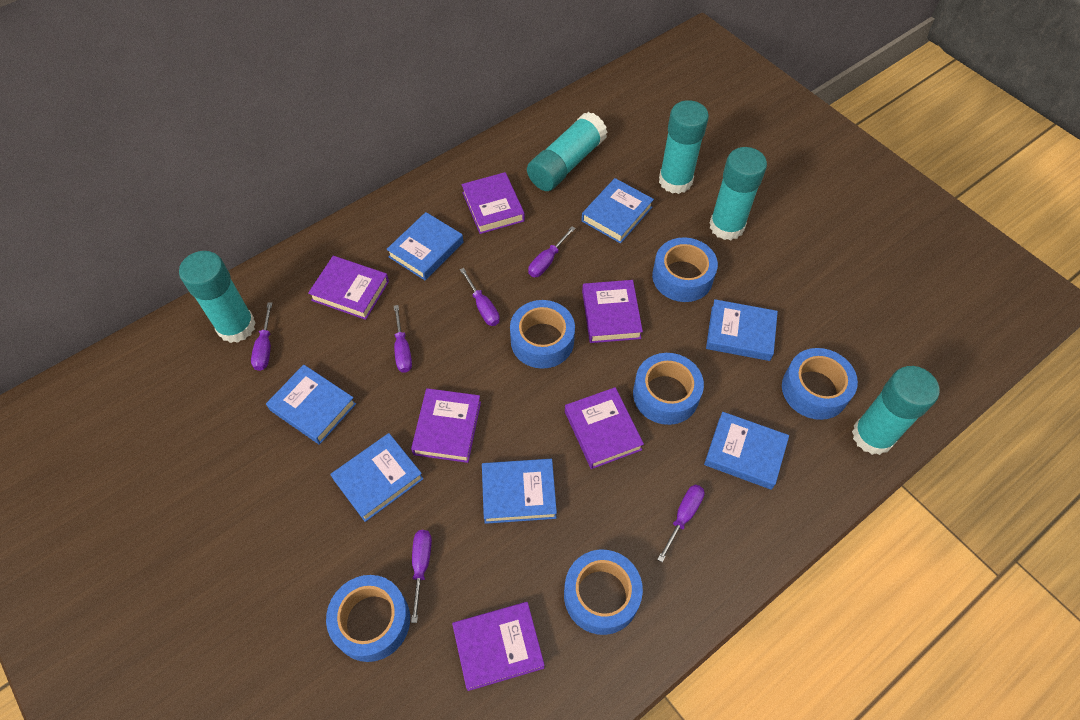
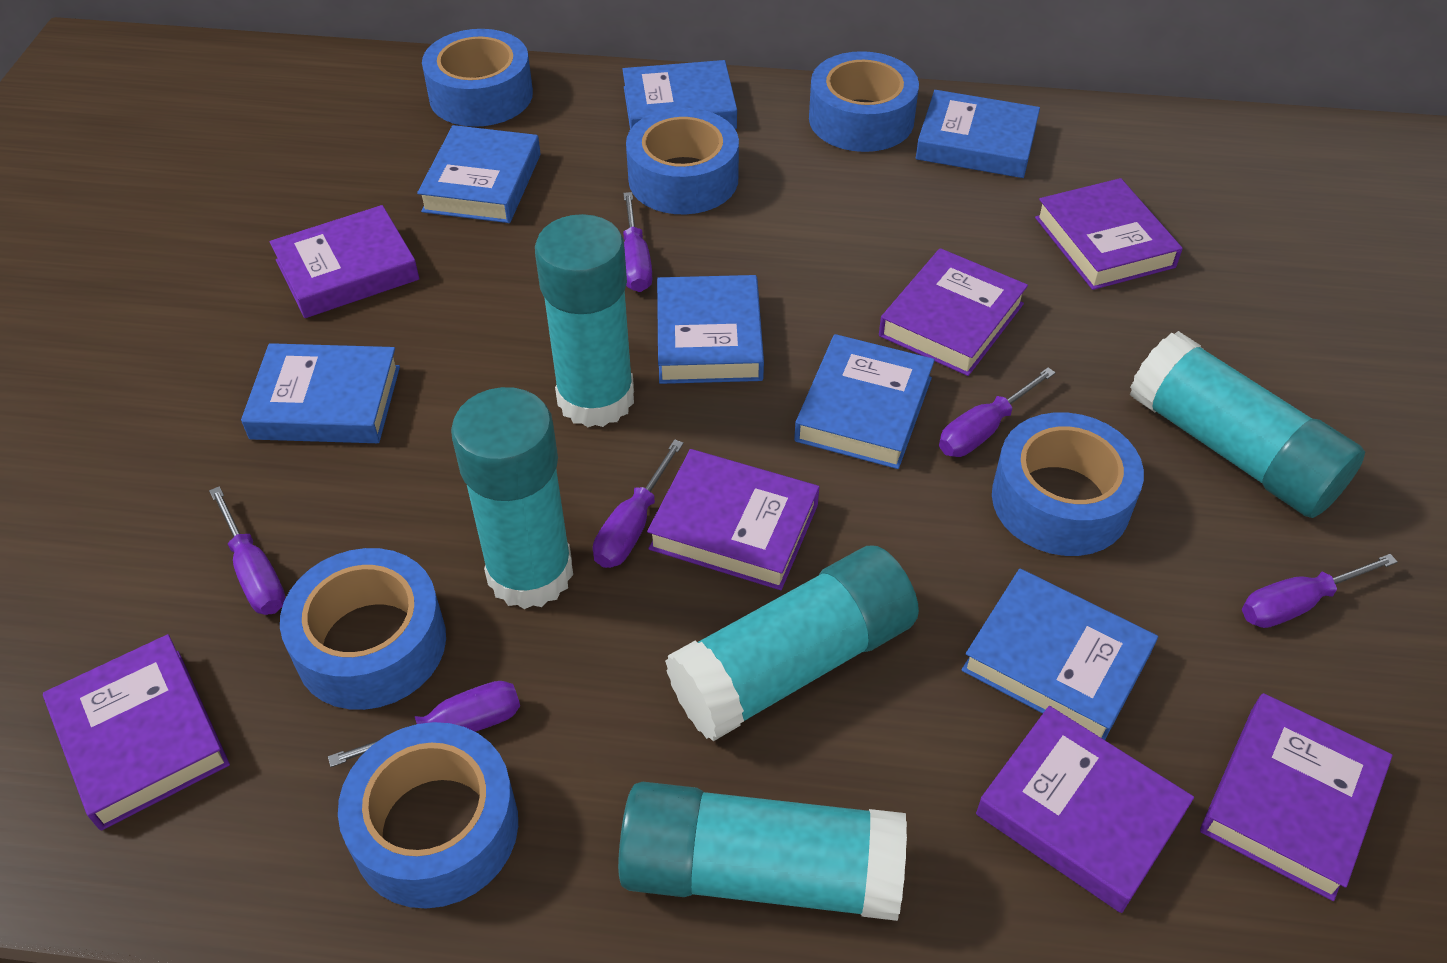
purple book: 6 -> 7

